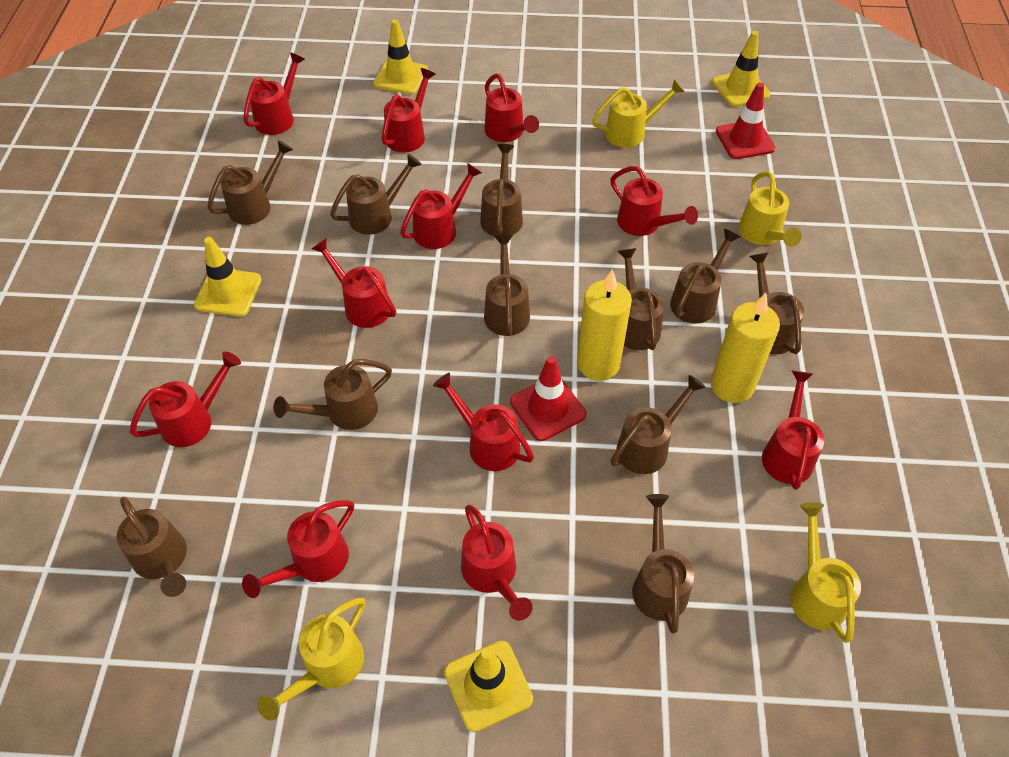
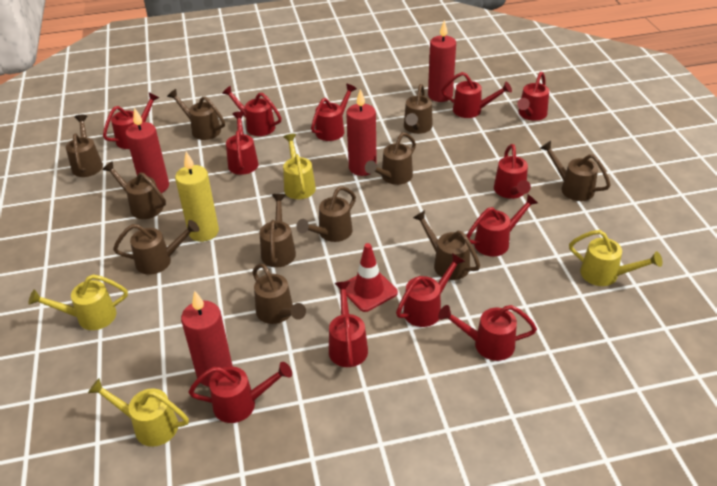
red candle: 0 -> 4
red traffic cone: 2 -> 1
red watering can: 11 -> 12
yellow candle: 2 -> 1
yellow traffic cone: 4 -> 0

